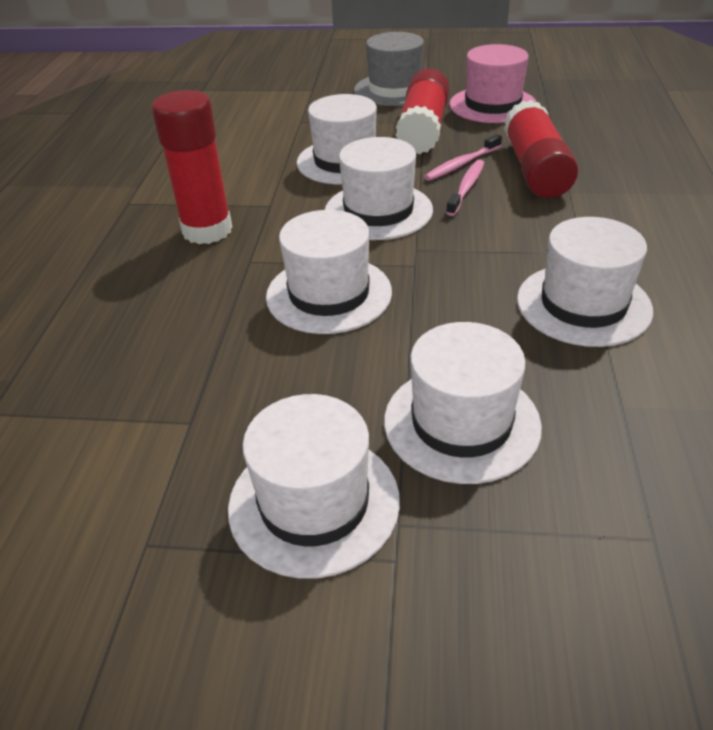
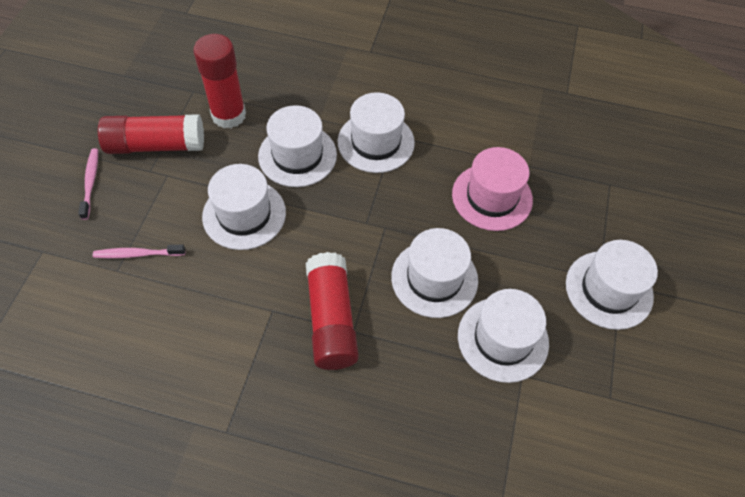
grey hat: 1 -> 0

